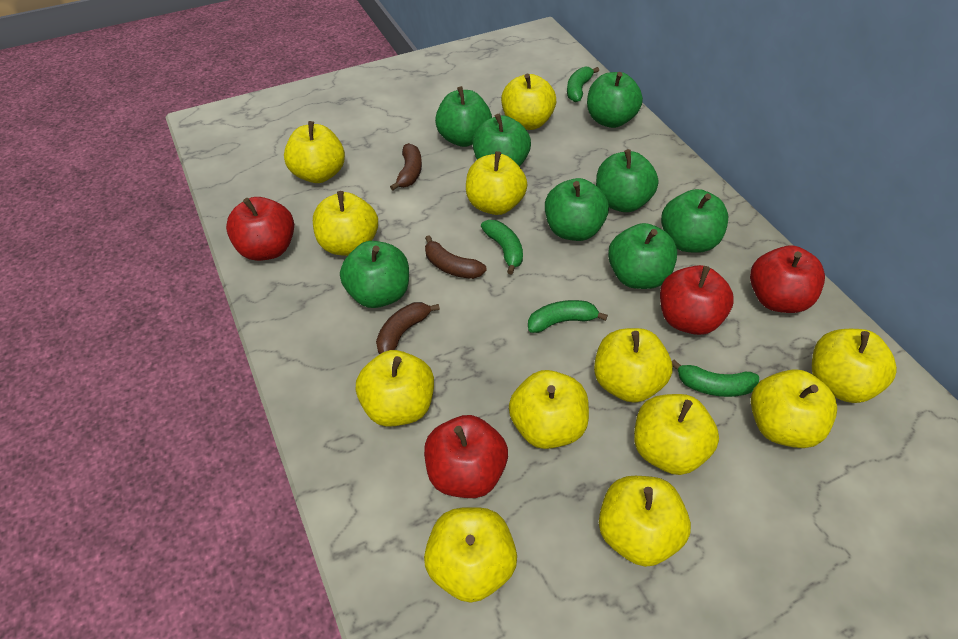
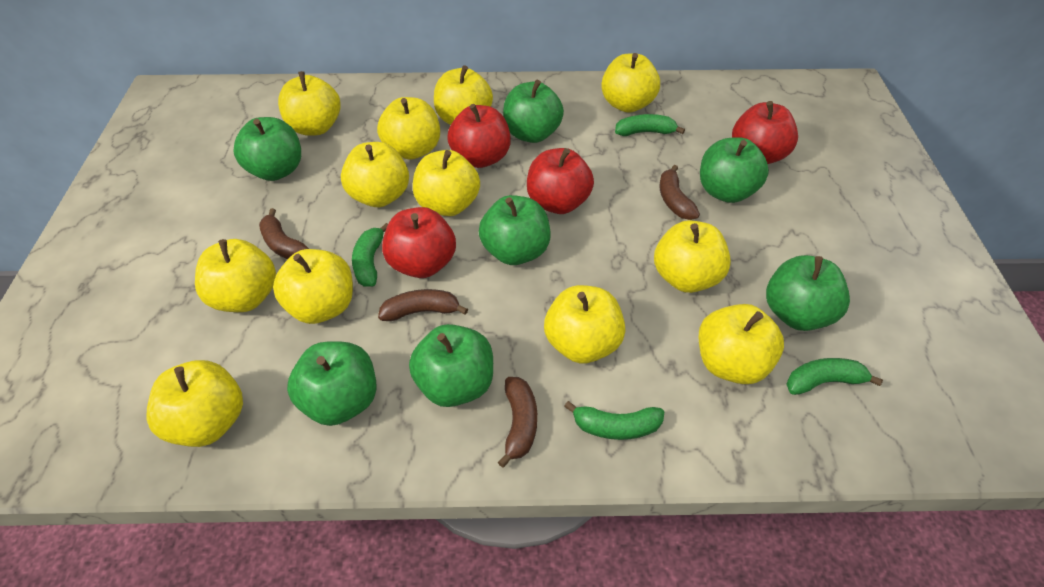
brown banana: 3 -> 4
green apple: 8 -> 7

